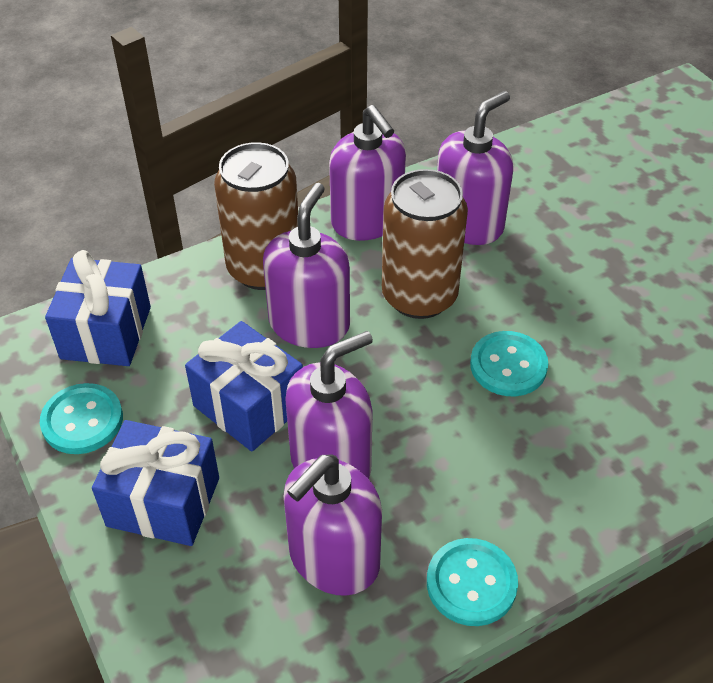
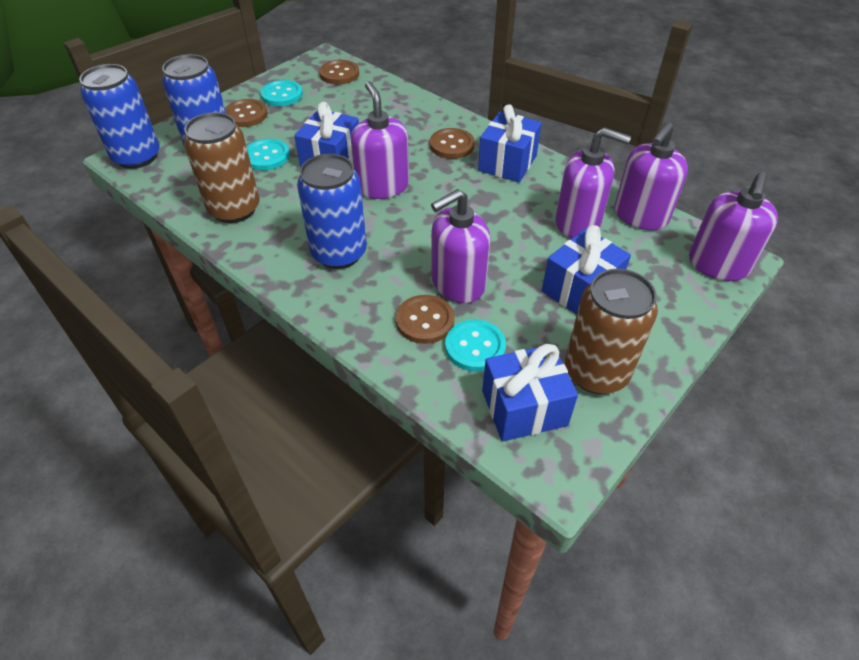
blue can: 0 -> 3
blue gift: 3 -> 4
brown button: 0 -> 4

